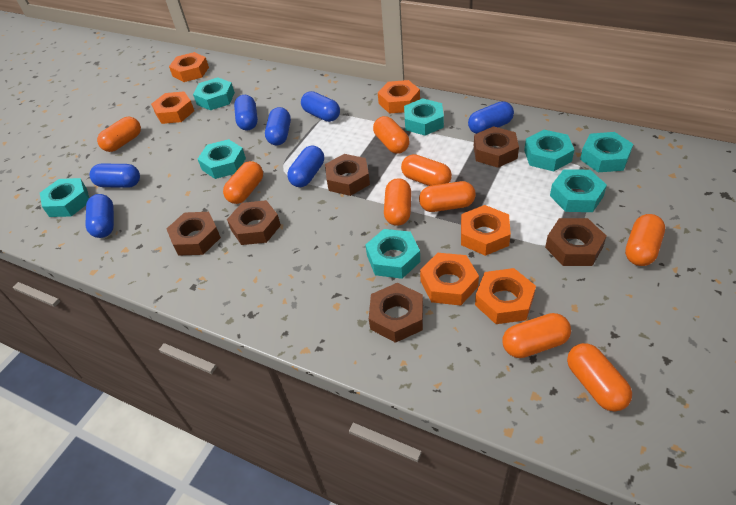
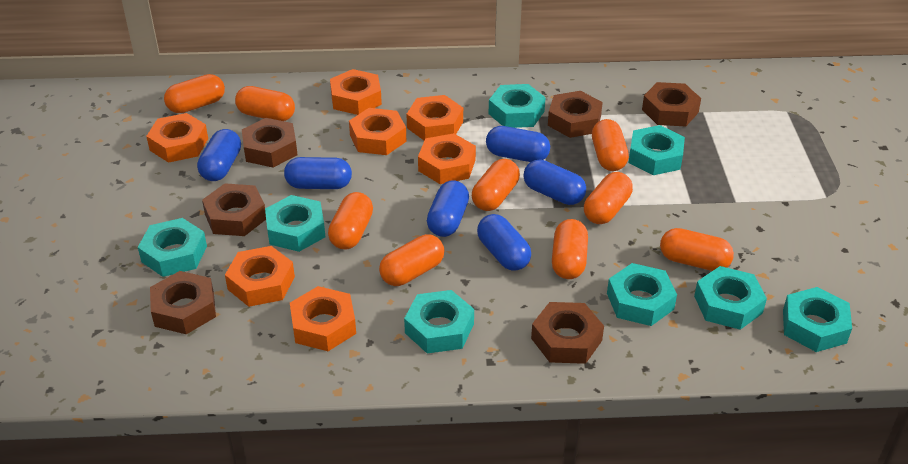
blue capsule: 7 -> 6
orange nut: 6 -> 7

